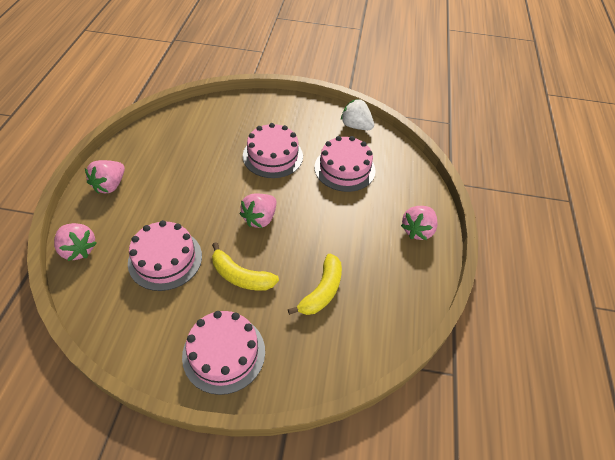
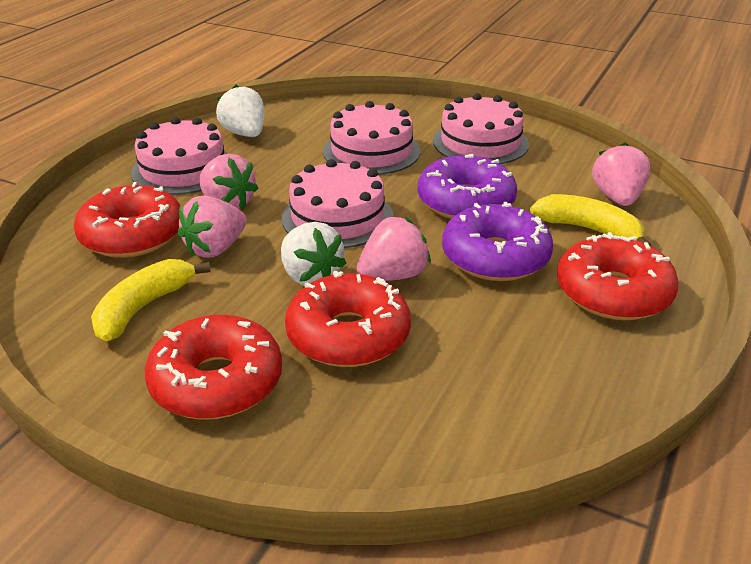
purple donut: 0 -> 2
red donut: 0 -> 4
white strawberry: 1 -> 2

